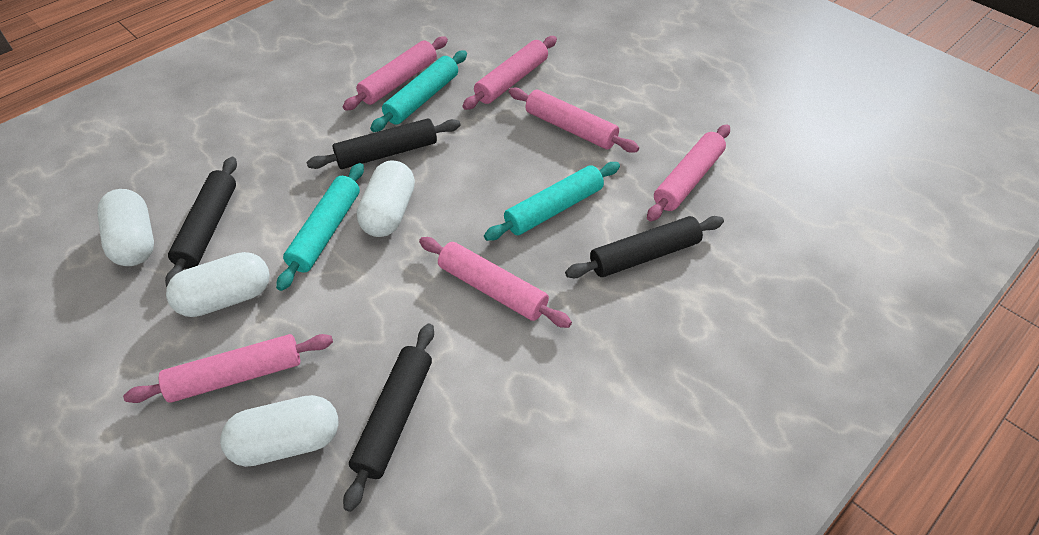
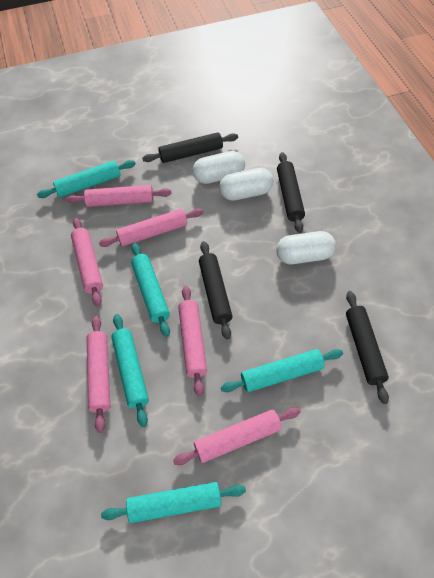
turquoise rolling pin: 3 -> 5
white capsule: 4 -> 3

